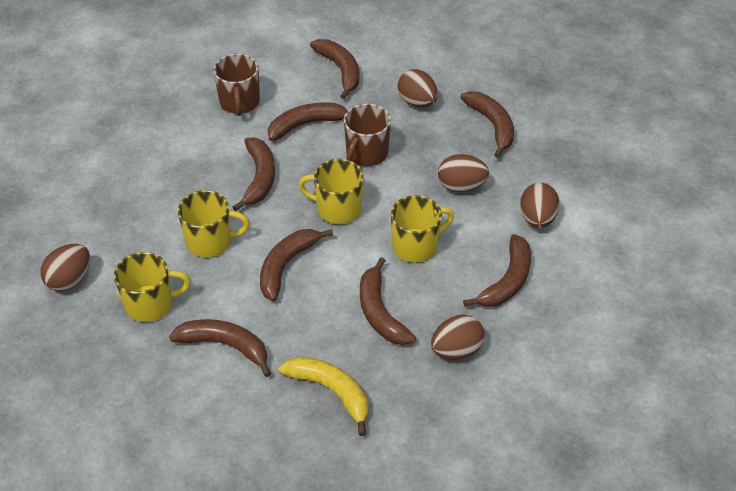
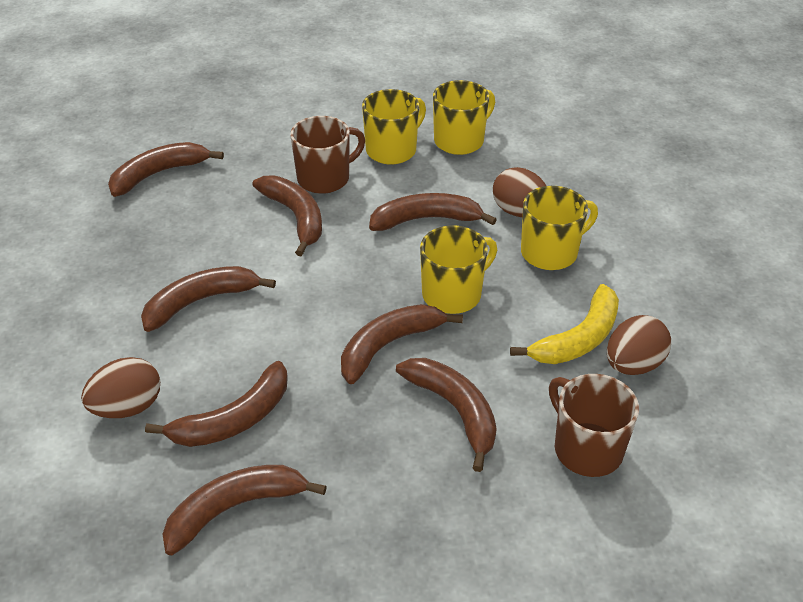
brown egg: 5 -> 3

